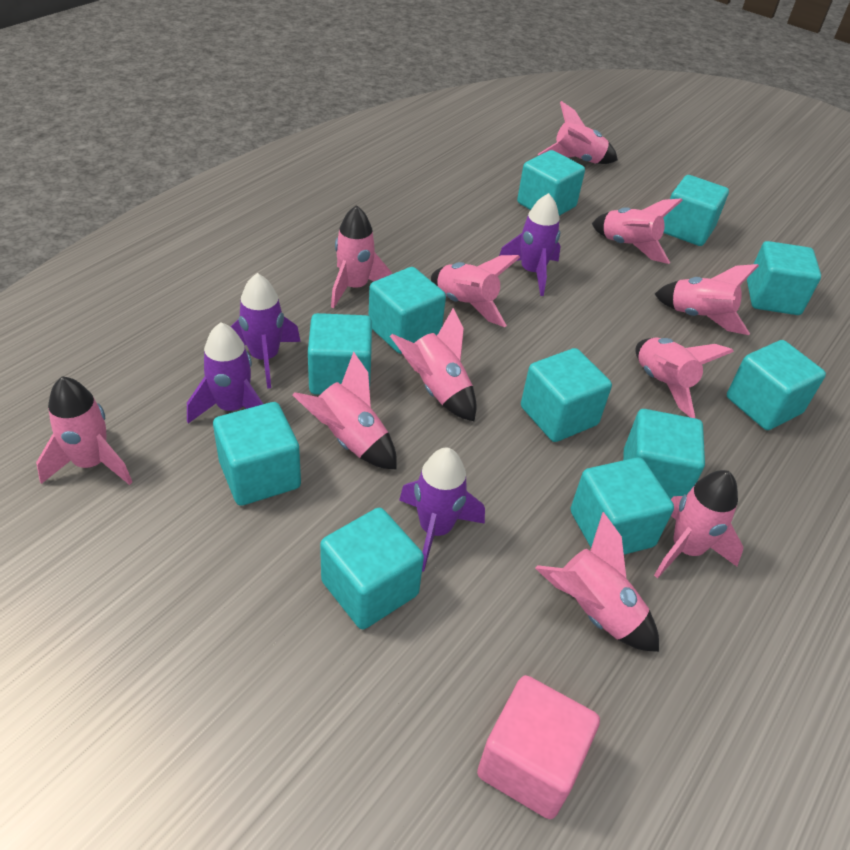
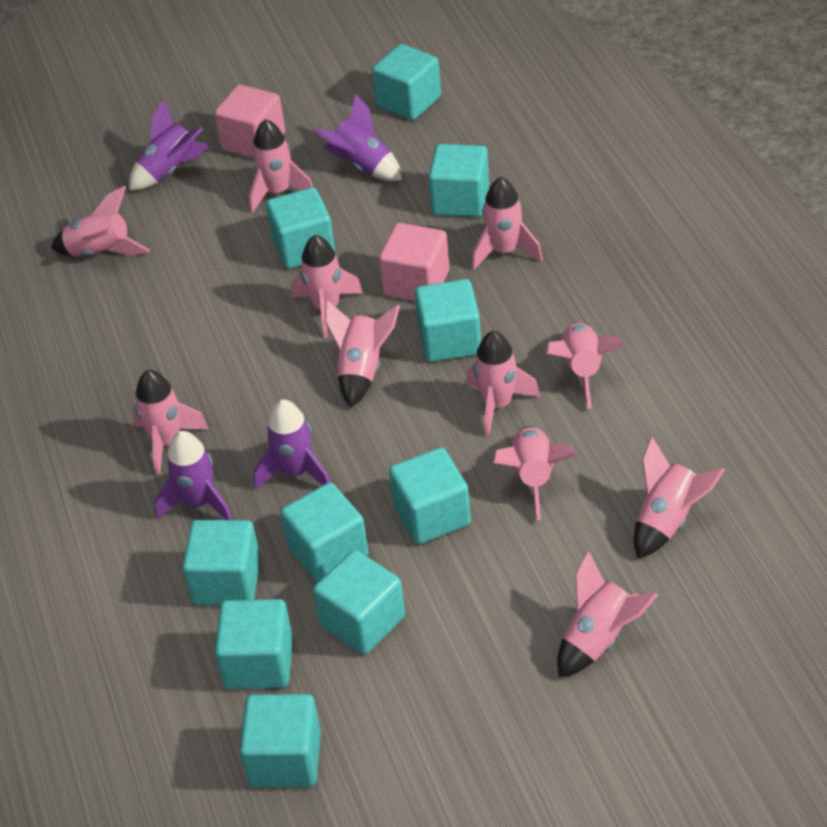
pink cube: 1 -> 2
turquoise cube: 11 -> 10

